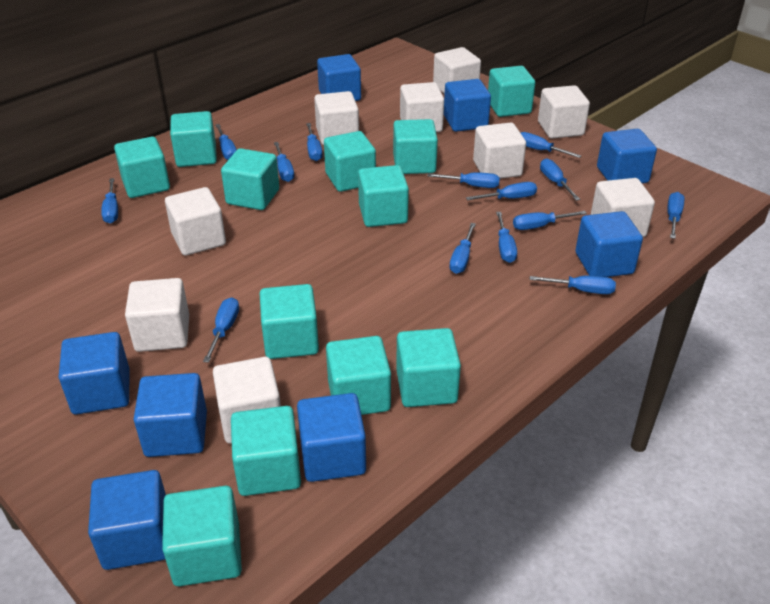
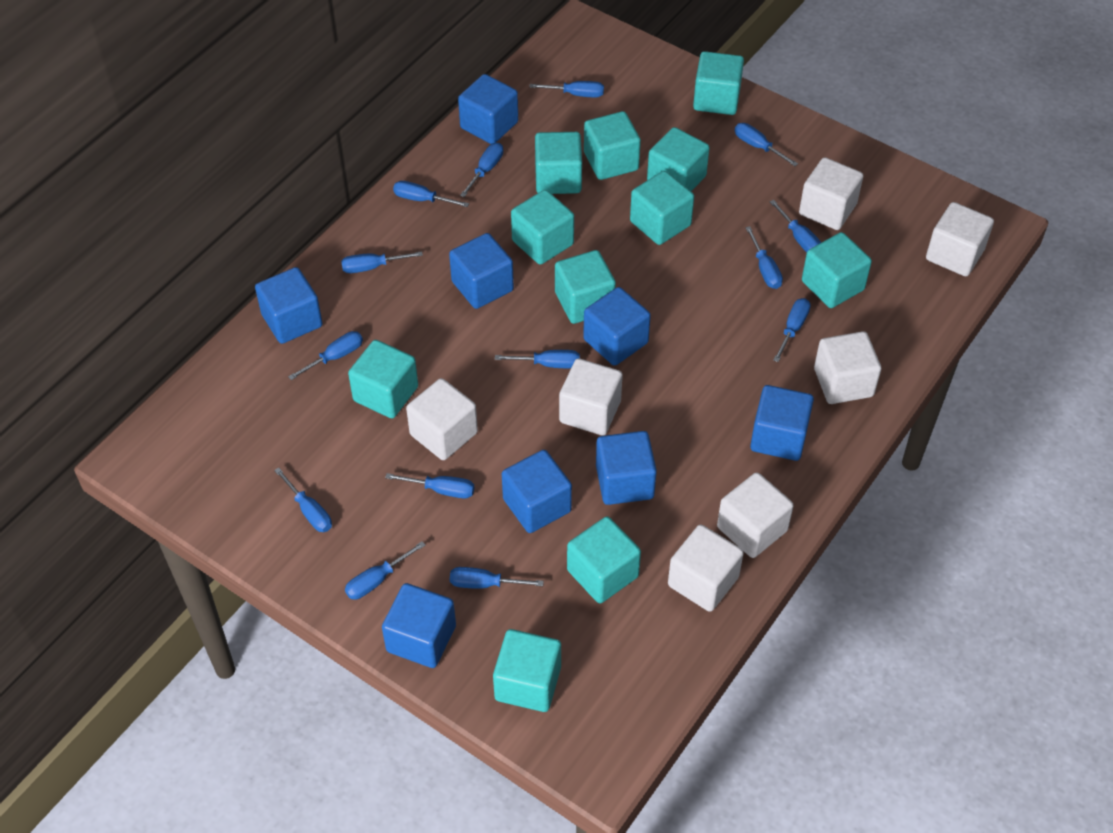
turquoise cube: 12 -> 11
white cube: 9 -> 7

